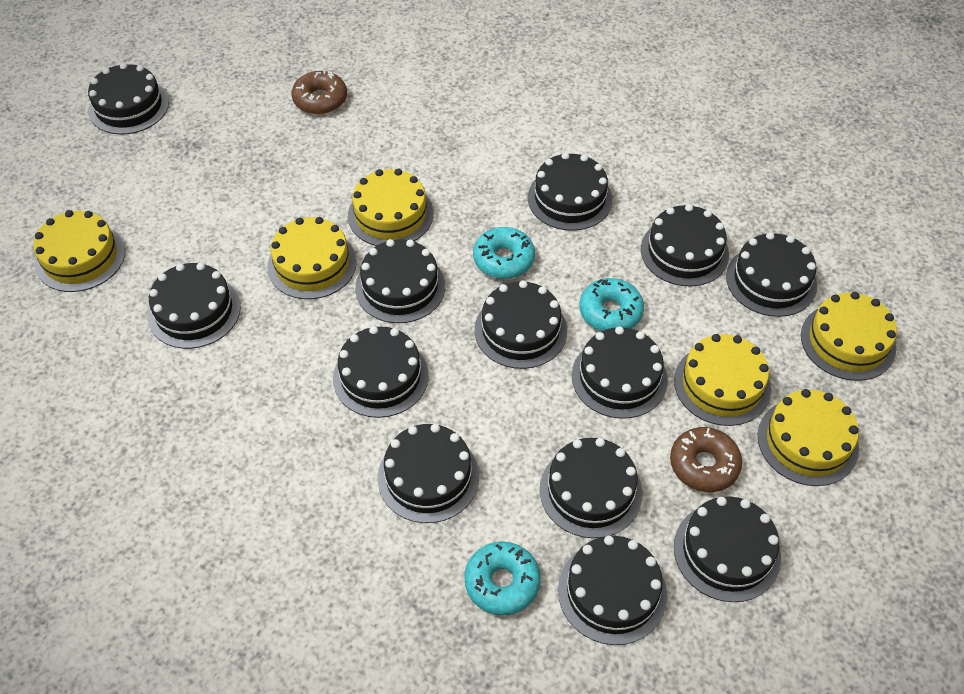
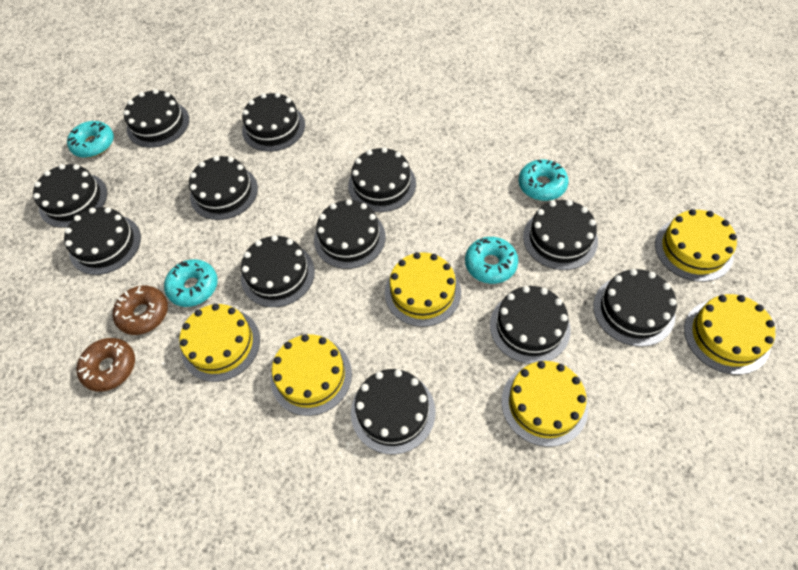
black cake: 13 -> 12
turquoise donut: 3 -> 4

